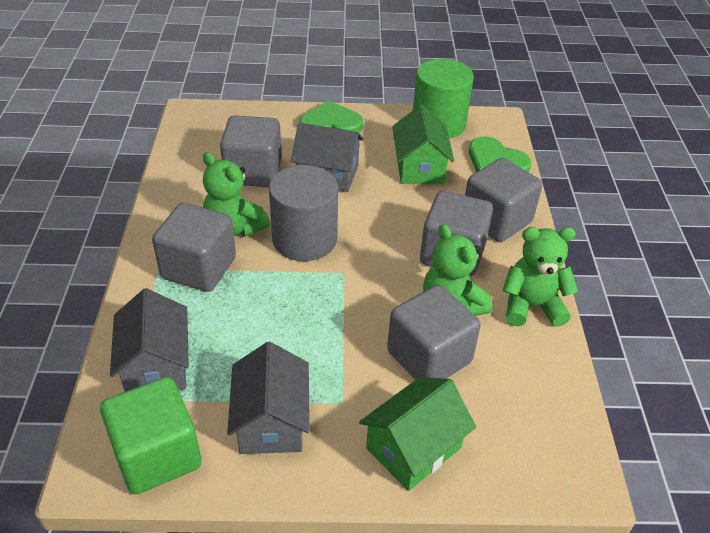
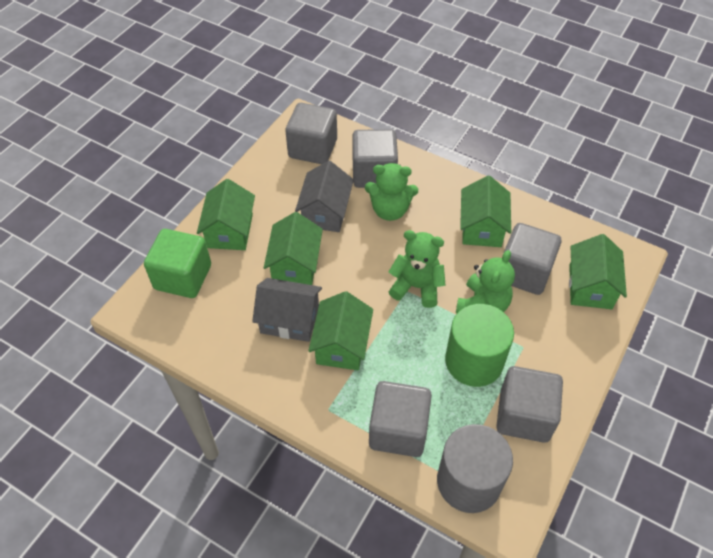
green heart: 2 -> 0
green house: 2 -> 5
grey house: 3 -> 2

